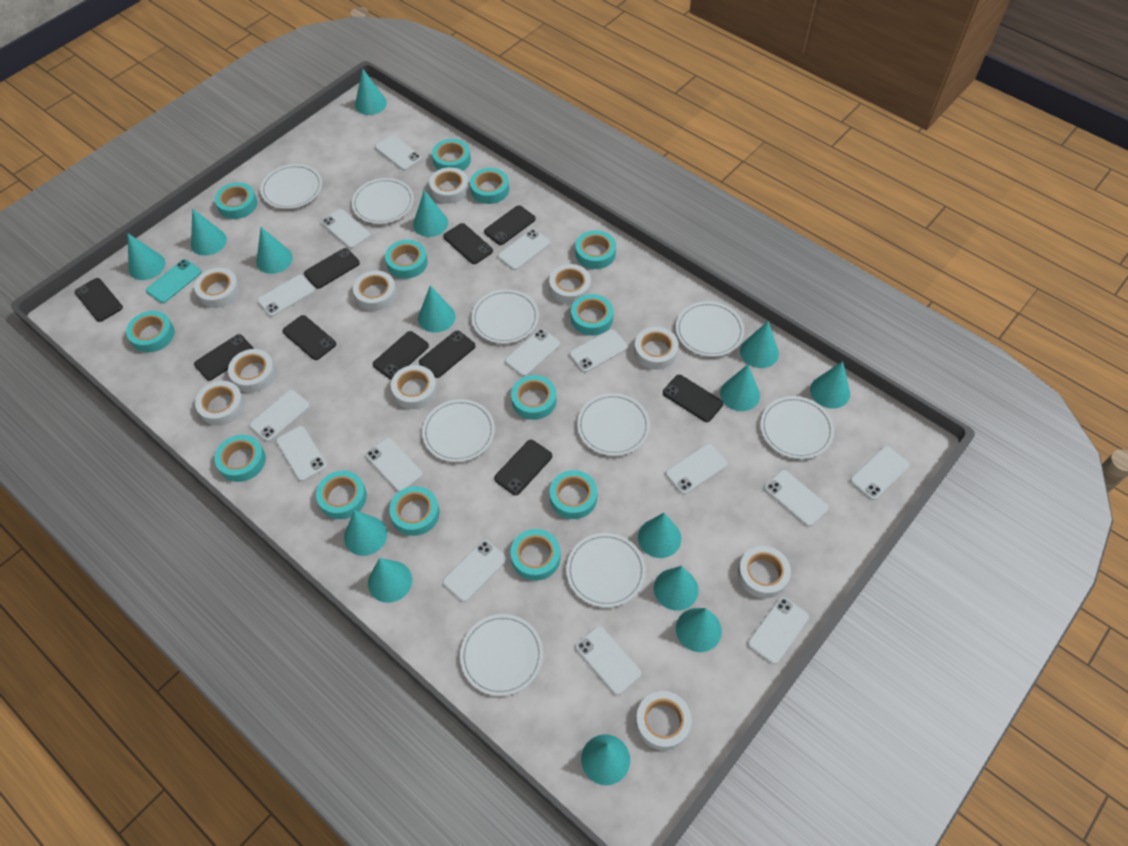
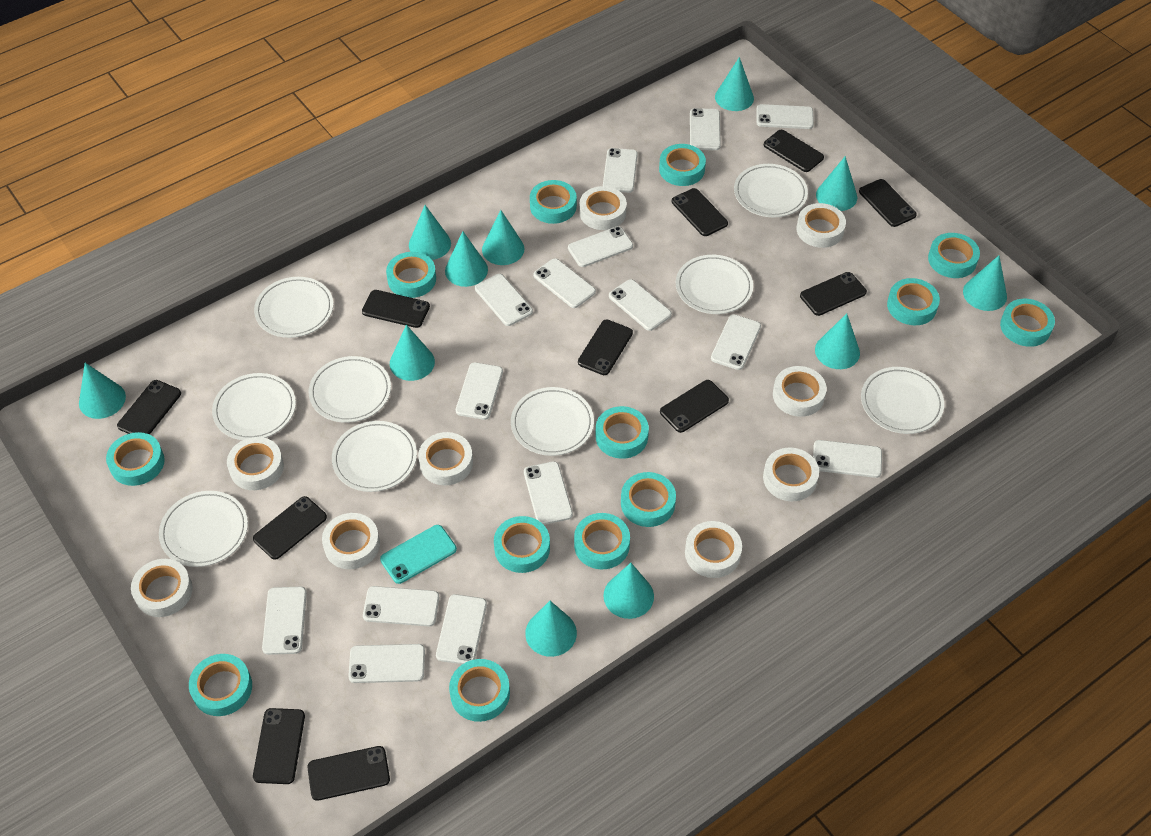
black phone: 10 -> 11
turquoise cone: 15 -> 11
white tape: 10 -> 9

